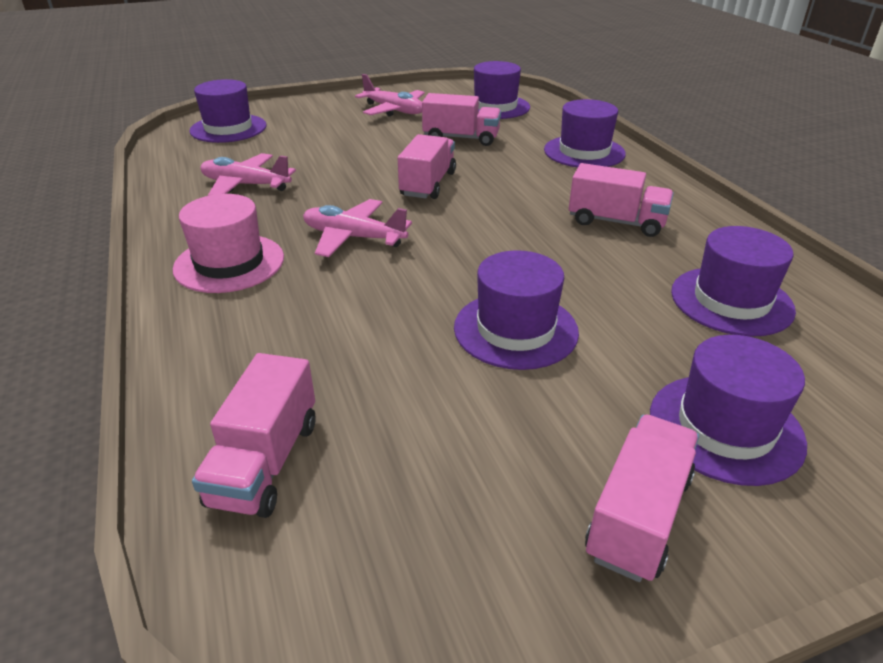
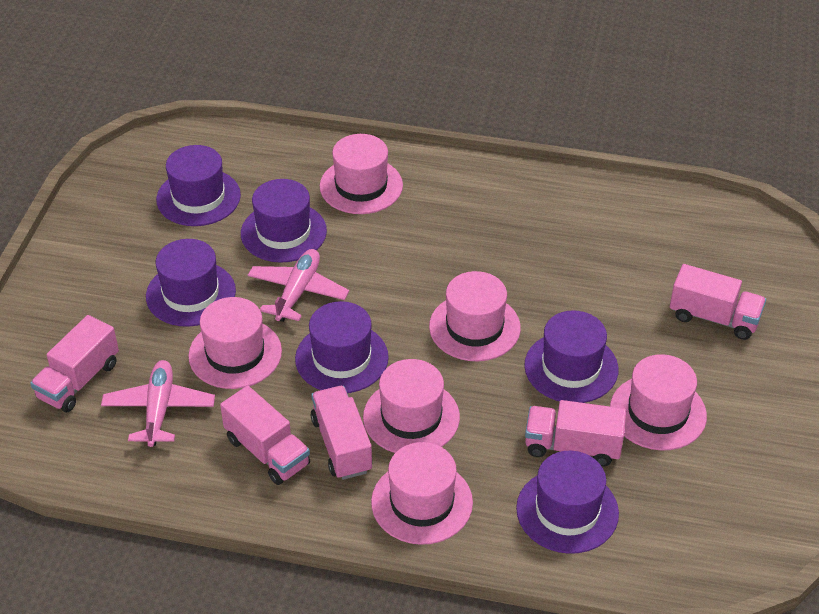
pink hat: 1 -> 6
pink plane: 3 -> 2

